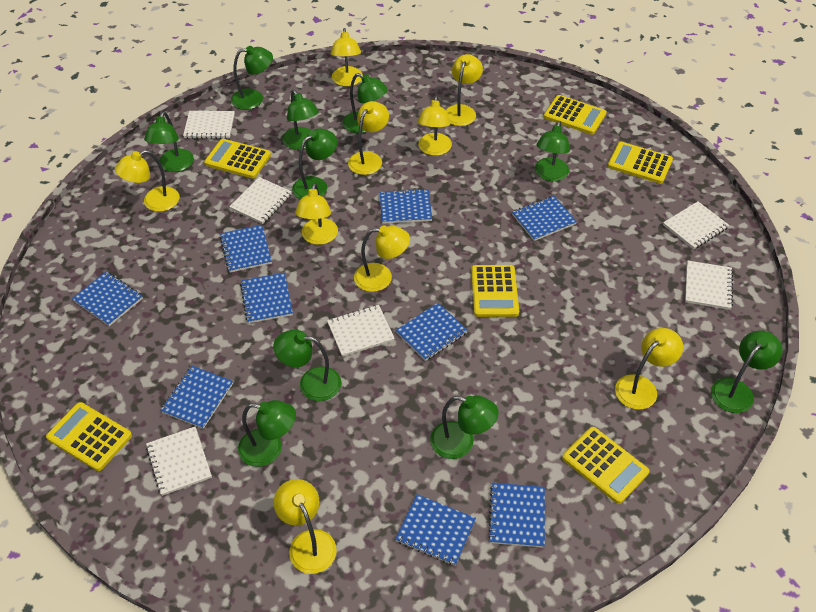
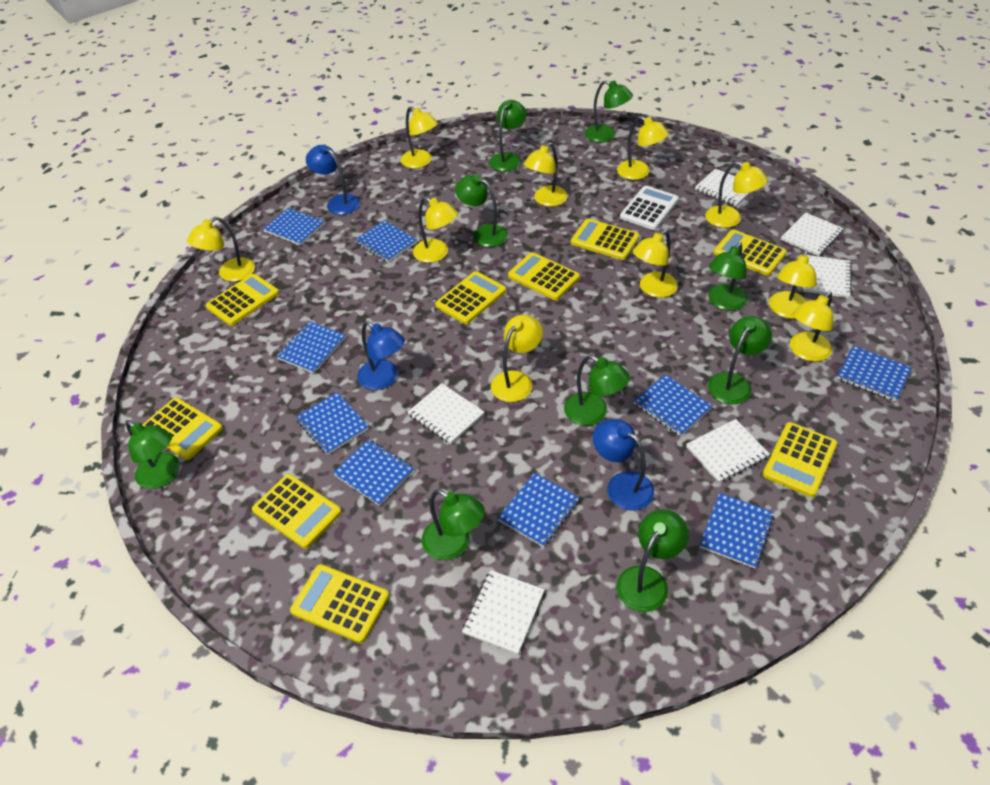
blue lamp: 0 -> 3
green lamp: 10 -> 9
white calculator: 0 -> 1
yellow calculator: 6 -> 9
yellow lamp: 9 -> 10

